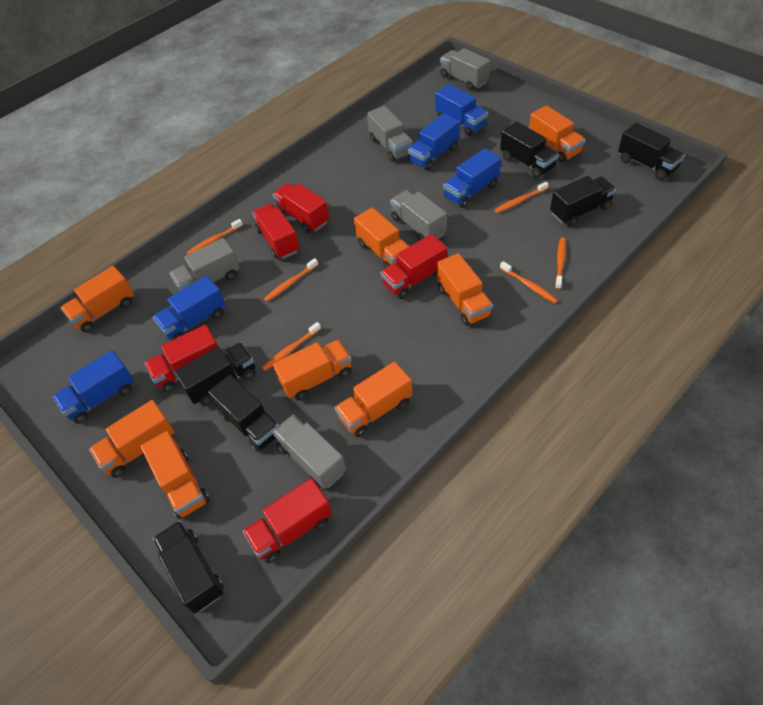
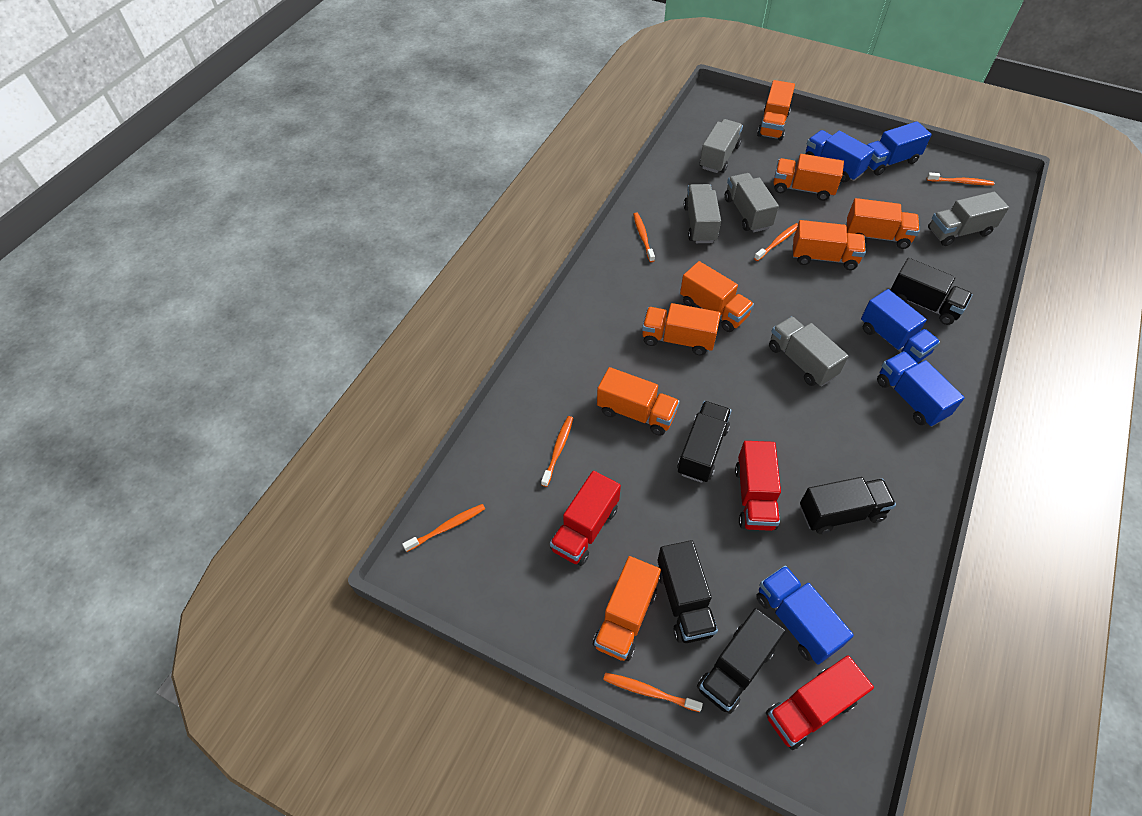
black truck: 6 -> 5
red truck: 5 -> 3

